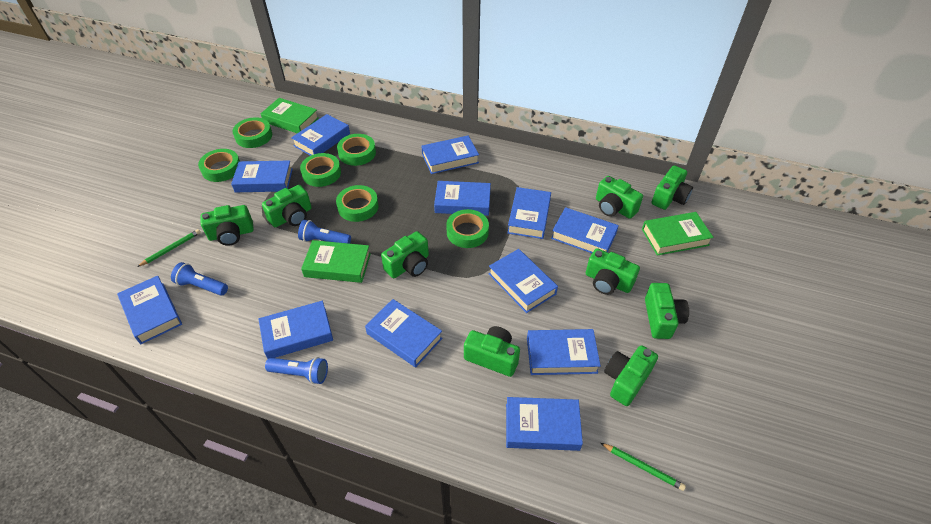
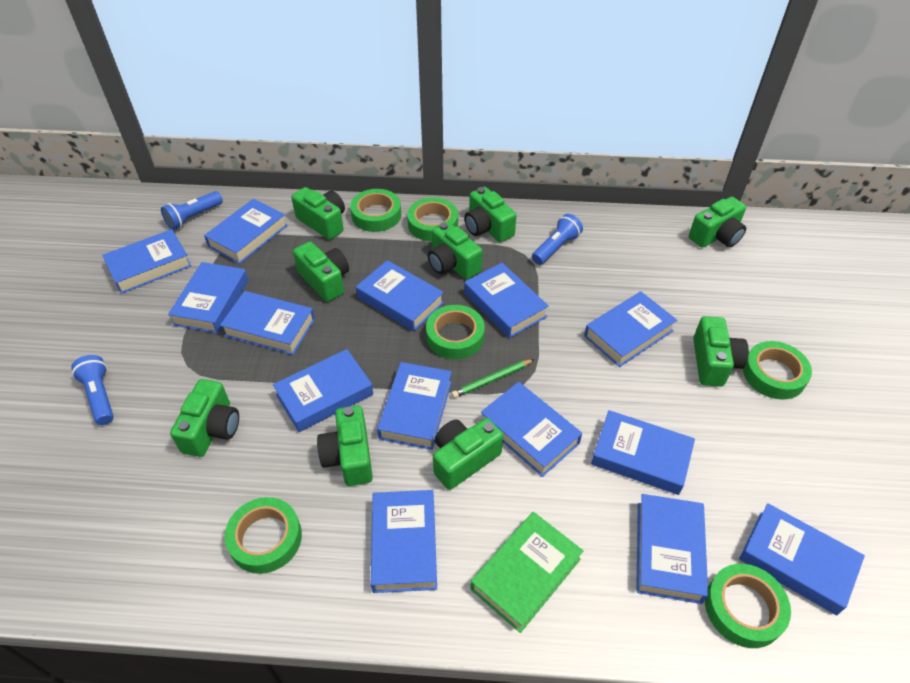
blue book: 12 -> 14
green book: 3 -> 1
green pencil: 2 -> 1

